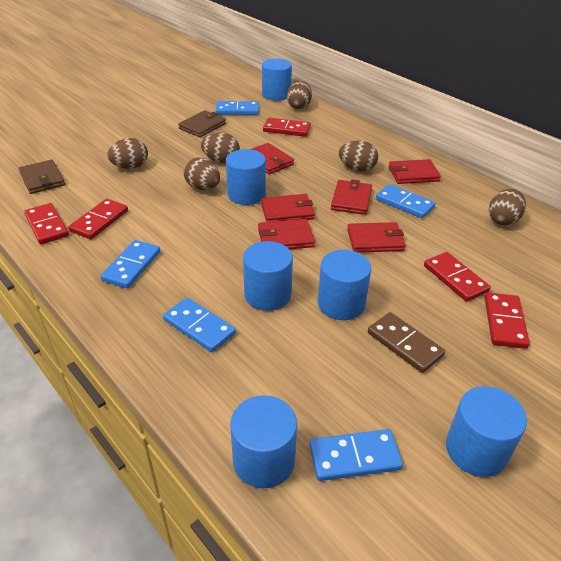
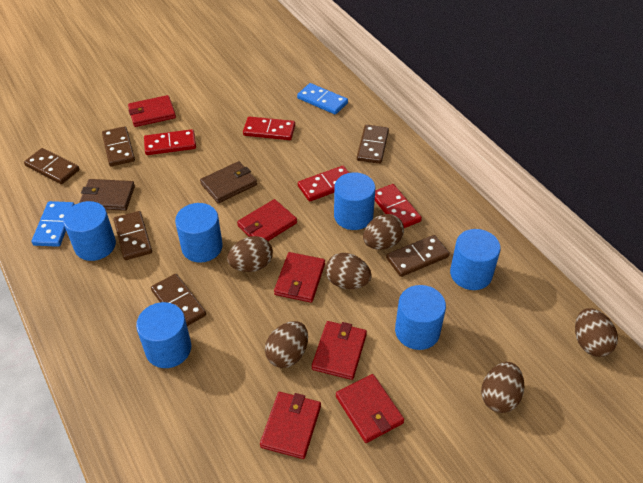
blue domino: 5 -> 2
brown domino: 1 -> 6
red domino: 5 -> 4

